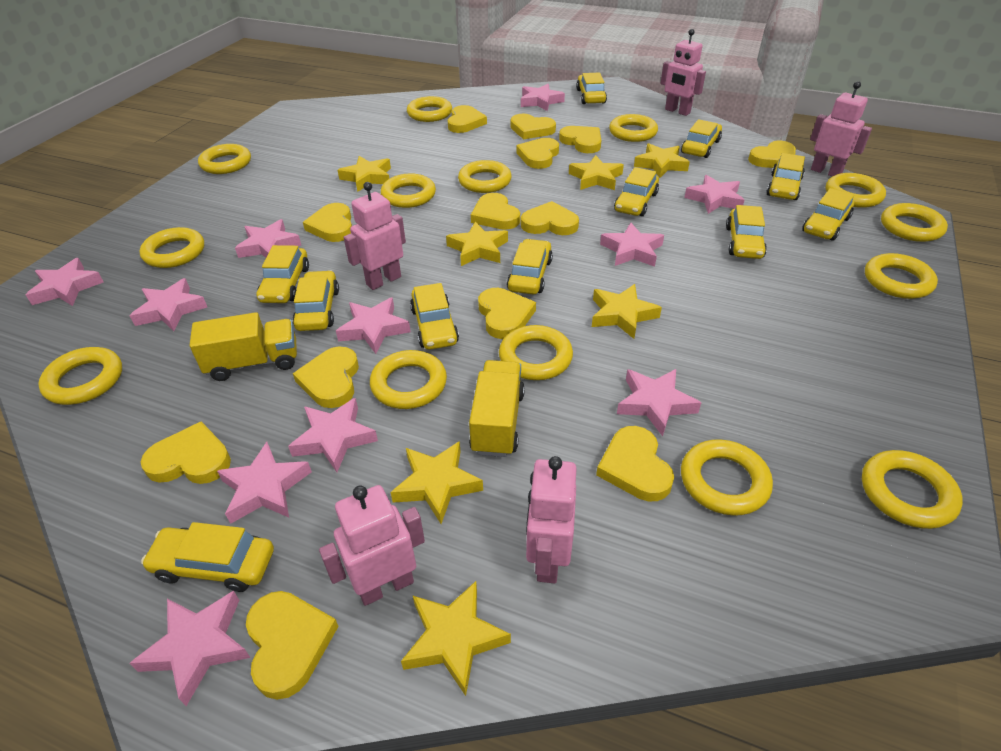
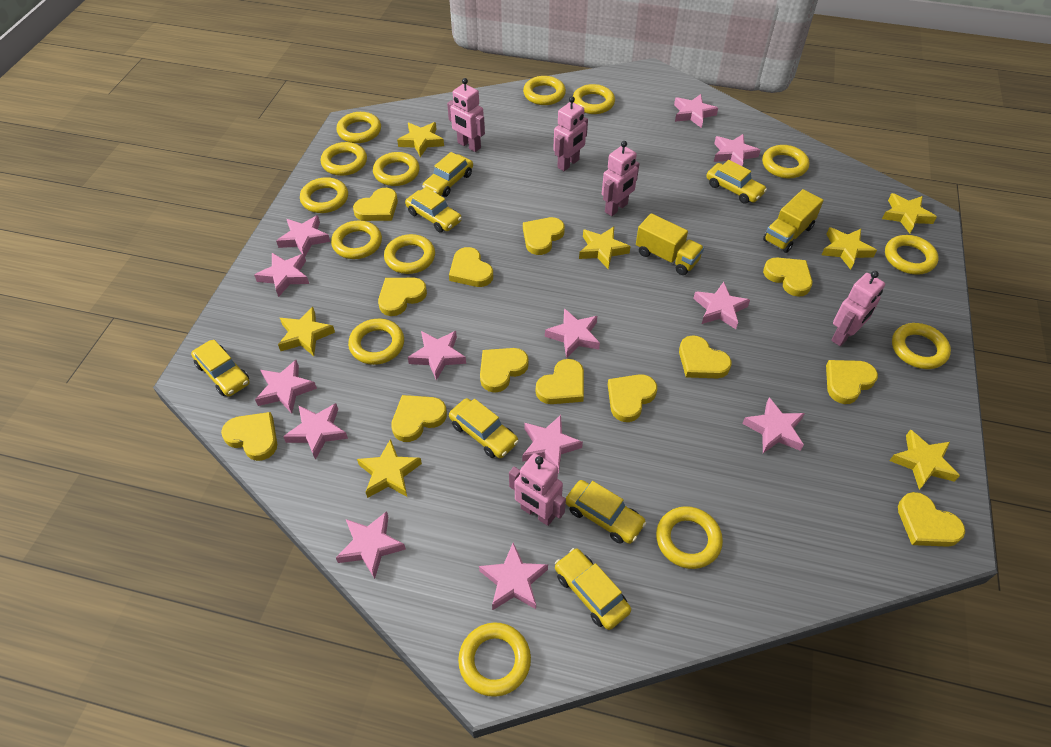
pink star: 11 -> 13
yellow car: 11 -> 7

